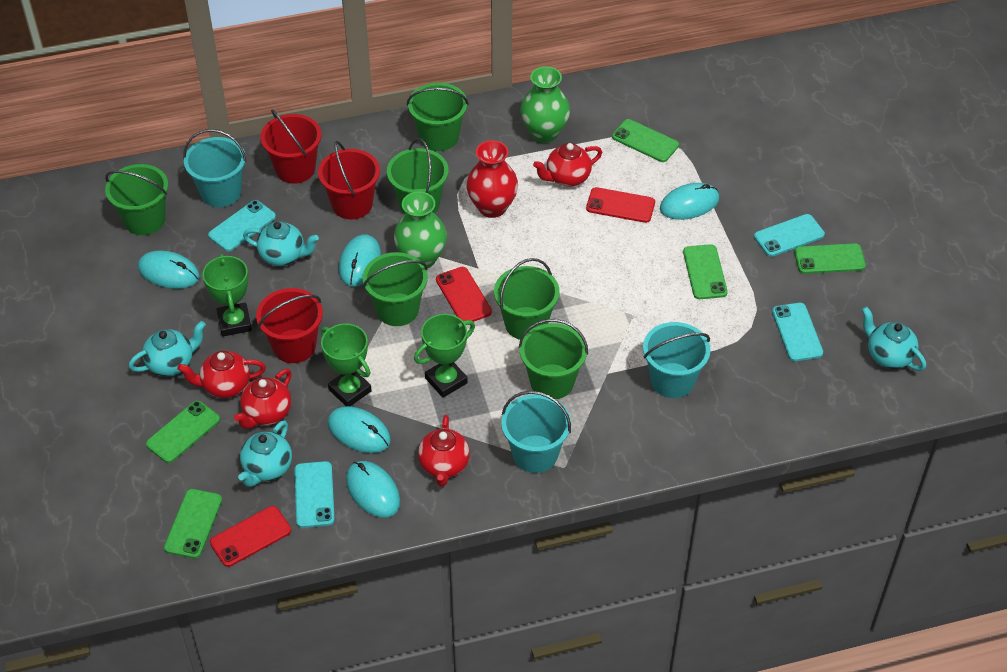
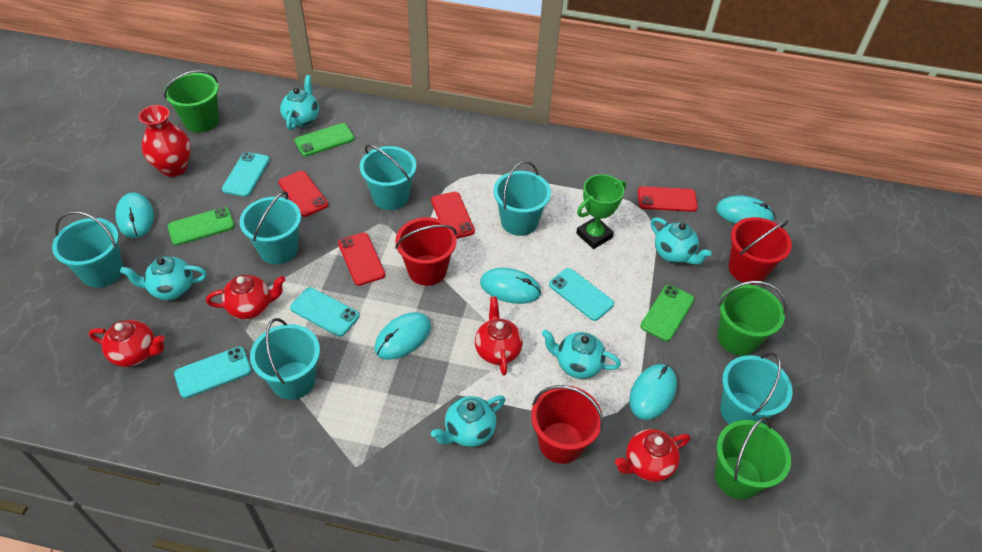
green bucket: 6 -> 3
green phone: 5 -> 3
green trophy: 3 -> 1
green vase: 2 -> 0
red phone: 3 -> 4
turquoise bucket: 3 -> 6
turquoise teapot: 4 -> 5

